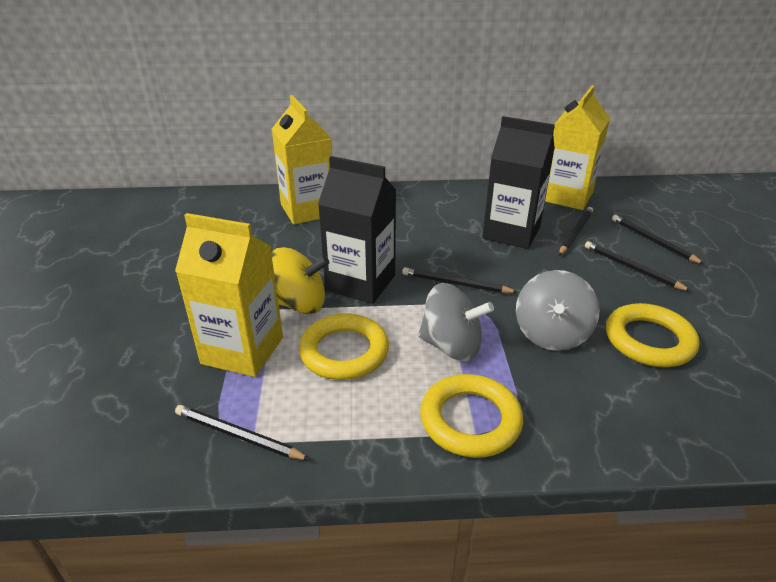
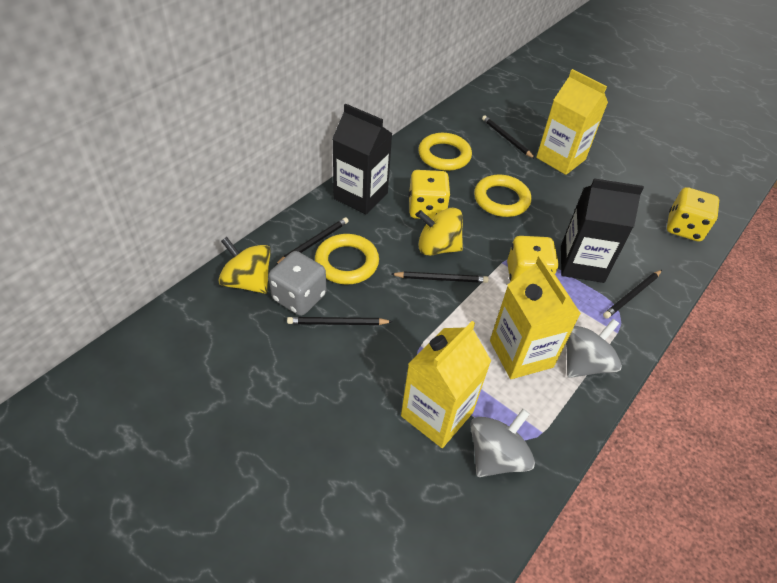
grey dice: 0 -> 1
yellow dice: 0 -> 3
yellow spinning top: 1 -> 2

